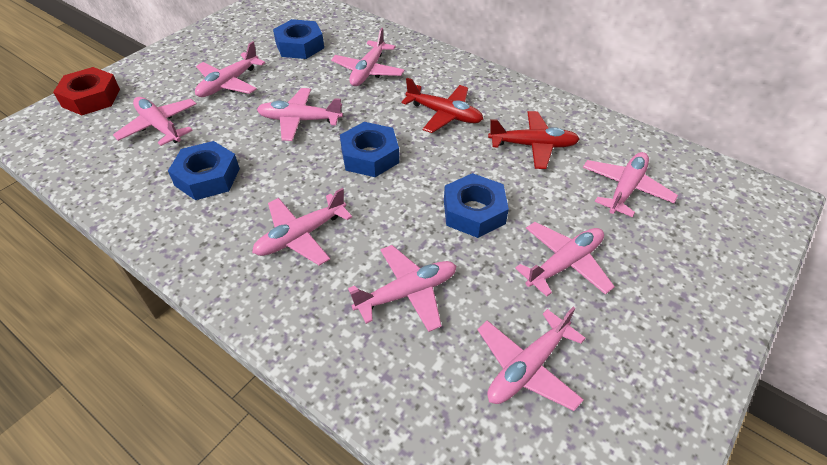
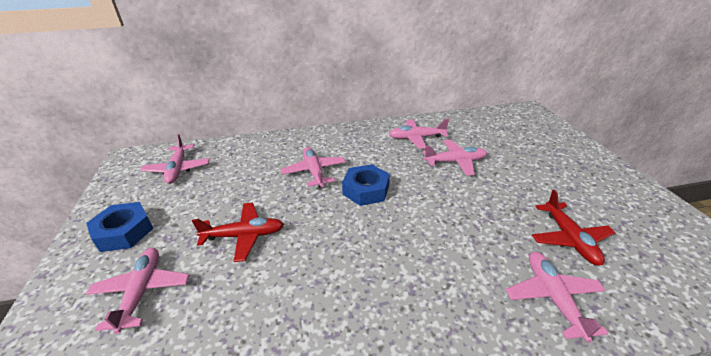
blue nut: 4 -> 2
pink plane: 9 -> 6
red nut: 1 -> 0

